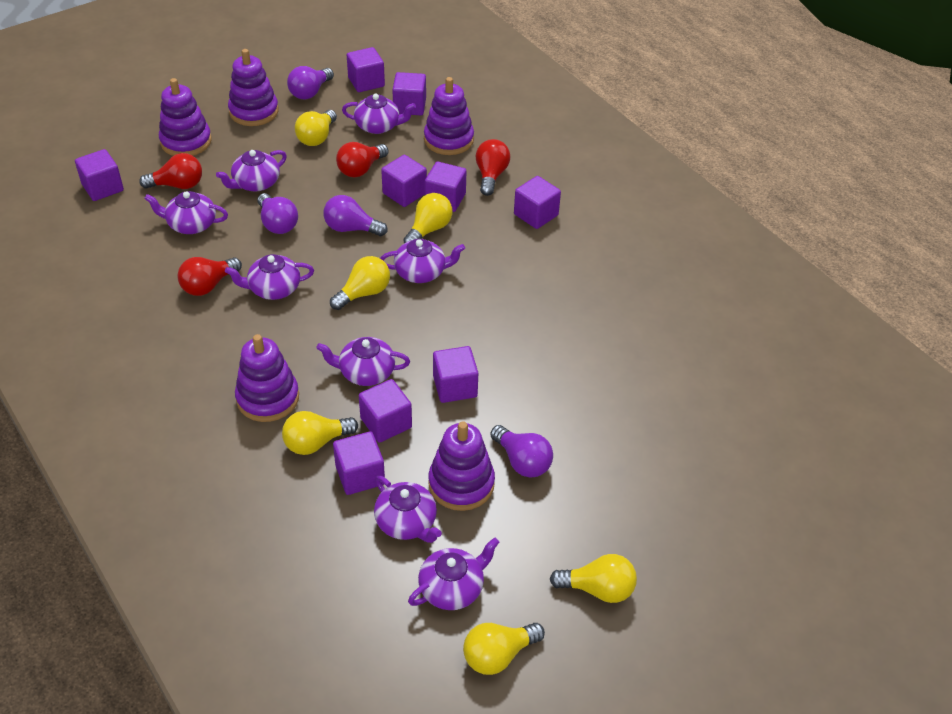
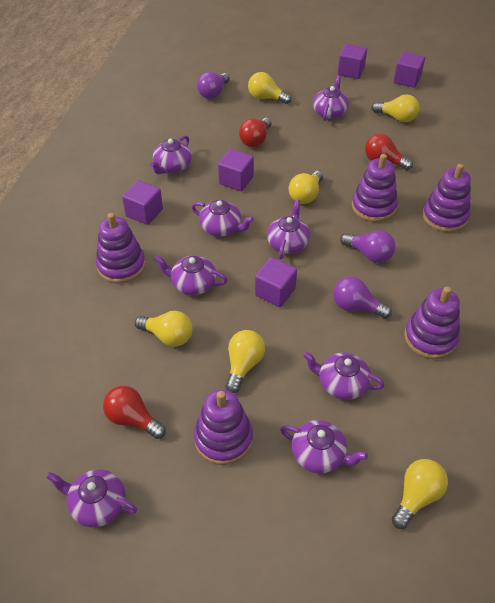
purple cube: 9 -> 5
purple light bulb: 4 -> 3
red light bulb: 4 -> 3

